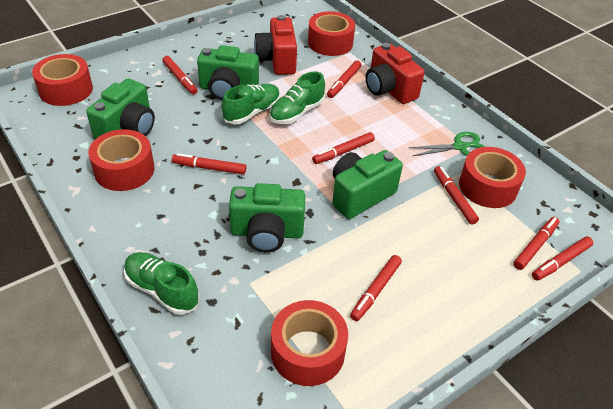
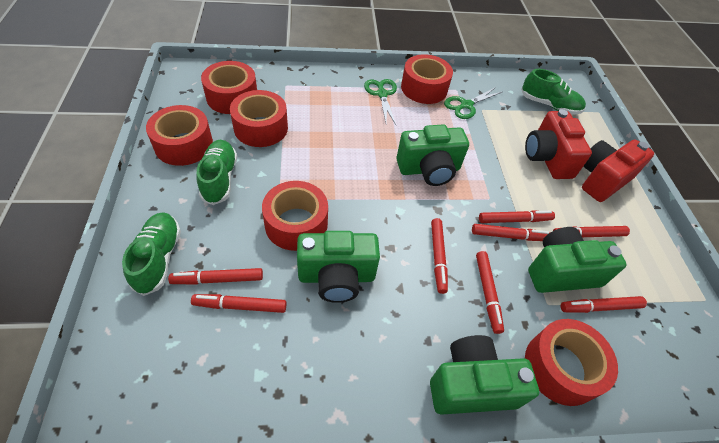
green scissors: 1 -> 2
red tape: 5 -> 6

